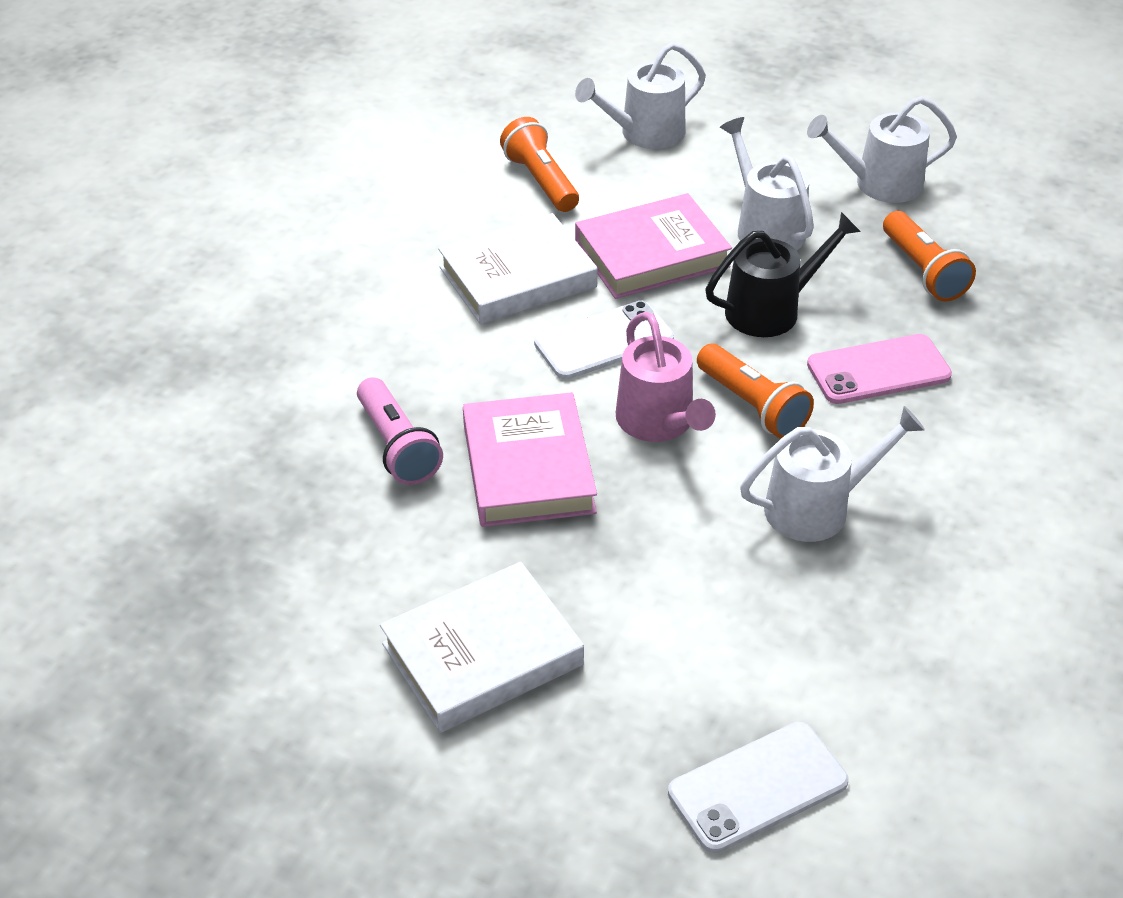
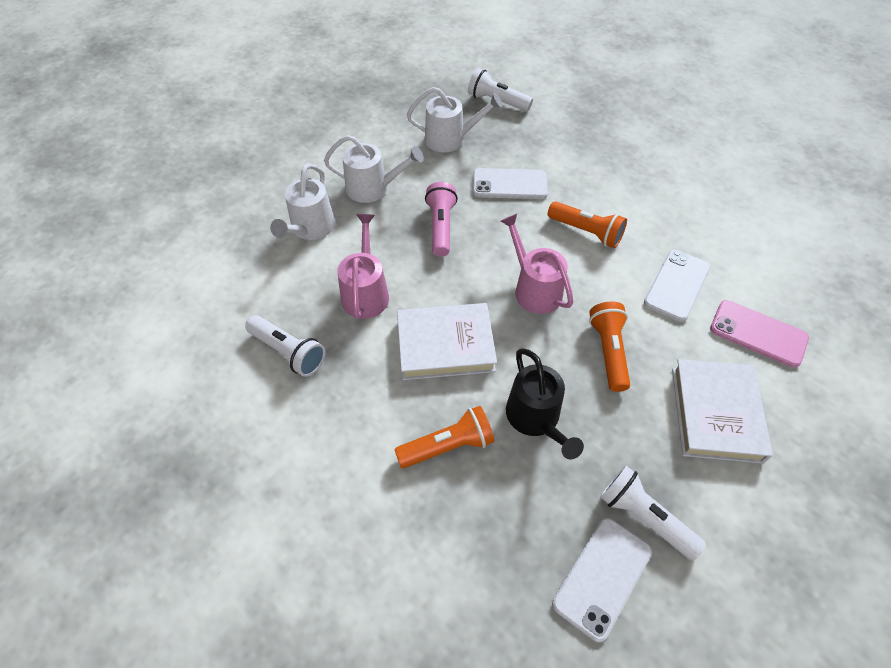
pink book: 2 -> 0
pink watering can: 1 -> 2
white flashlight: 0 -> 3
white phone: 2 -> 3
white watering can: 4 -> 3

